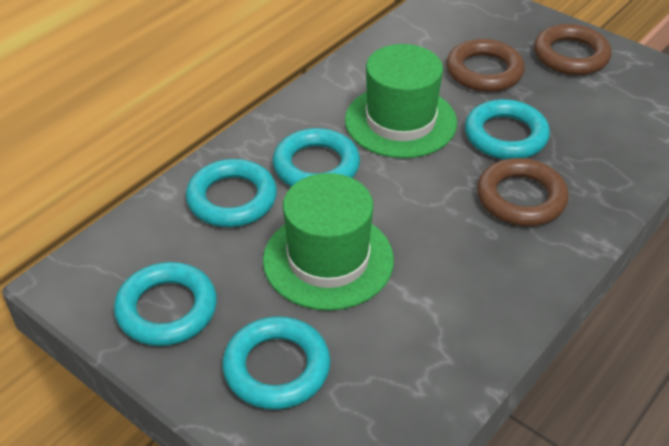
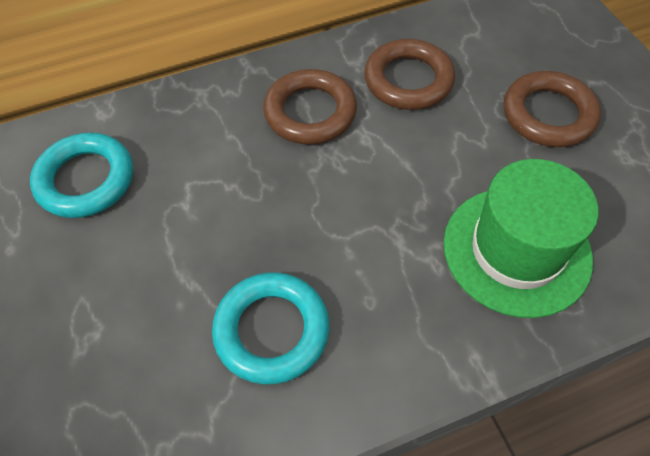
green hat: 2 -> 1
turquoise ring: 5 -> 2

